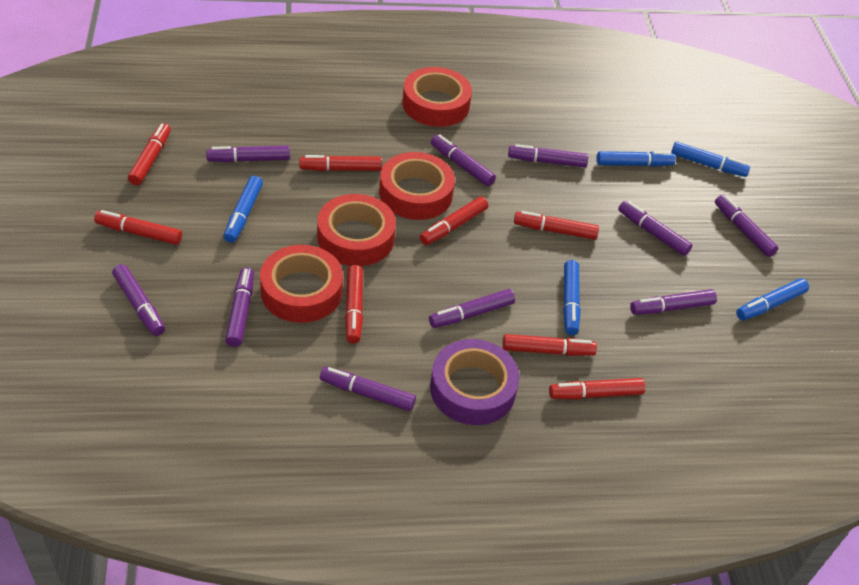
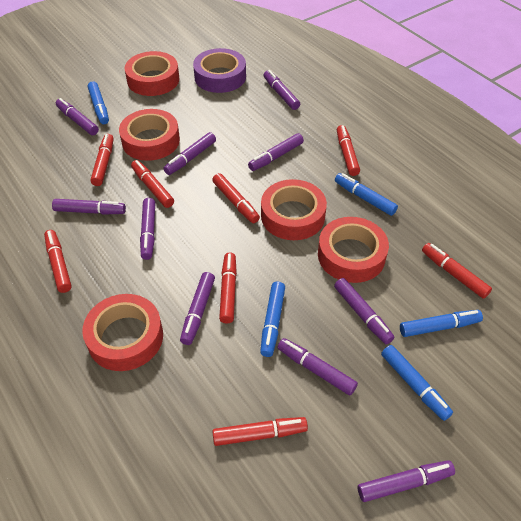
red tape: 4 -> 5

